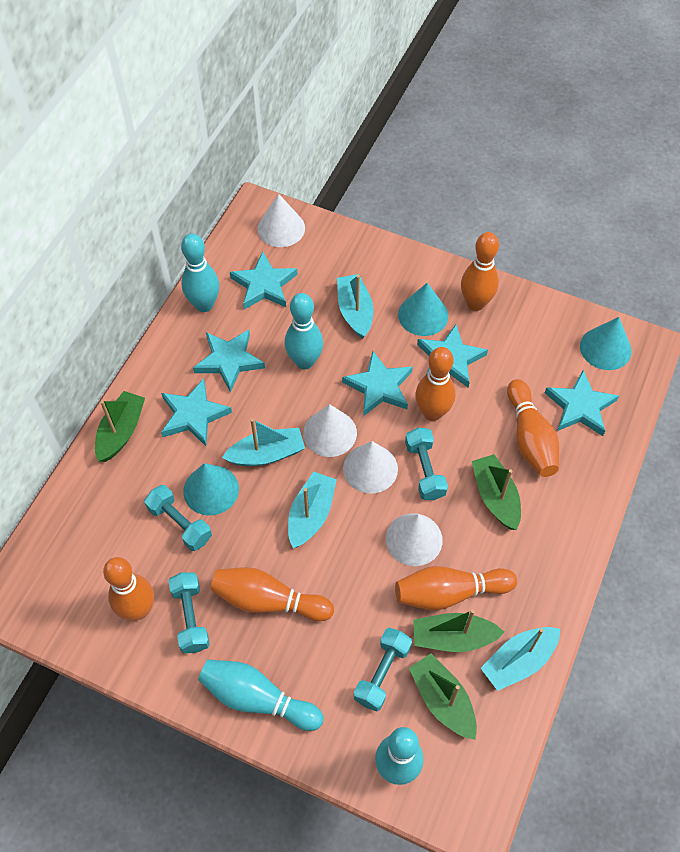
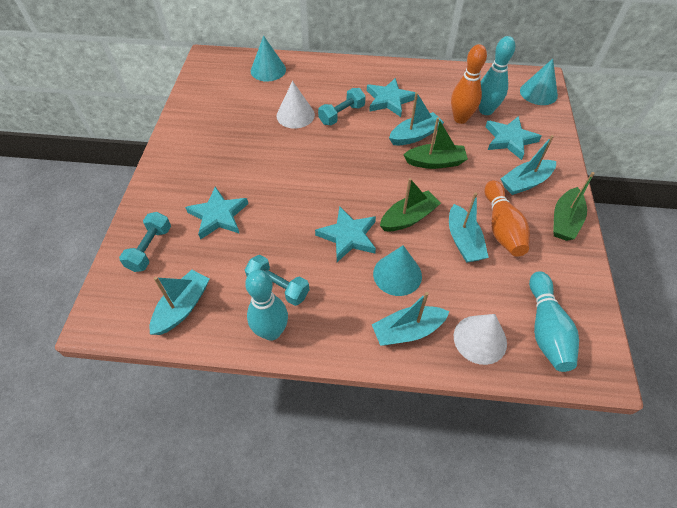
green boat: 4 -> 3
orange bowling pin: 6 -> 2
turquoise boat: 4 -> 5
turquoise bowling pin: 4 -> 3
turquoise dumbbell: 4 -> 3
turquoise star: 6 -> 4
white cone: 4 -> 2

